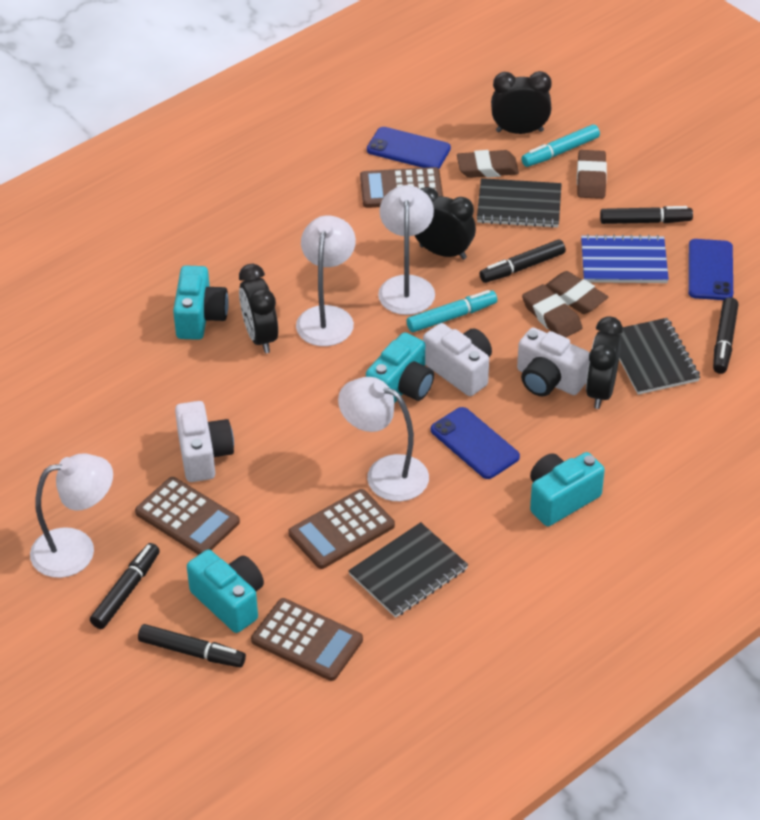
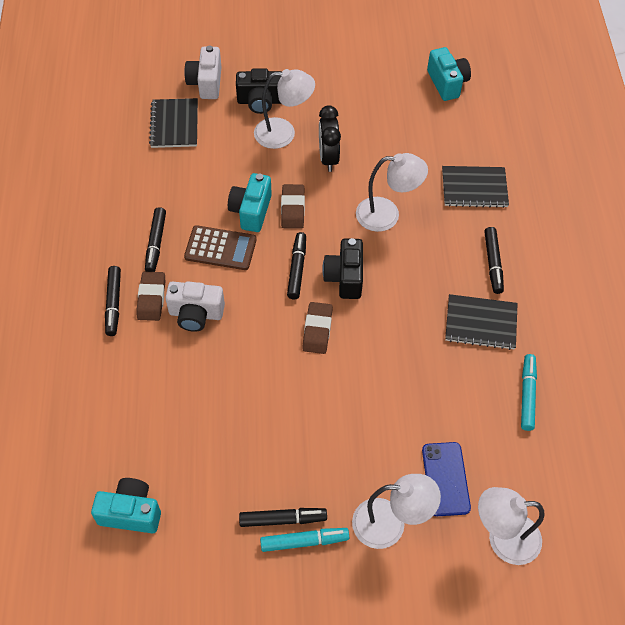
black camera: 0 -> 2
black clock: 4 -> 1
blue notebook: 1 -> 0
blue phone: 3 -> 1
brown calculator: 4 -> 1
brown eraser: 4 -> 3
turquoise camera: 4 -> 3
white camera: 3 -> 2

